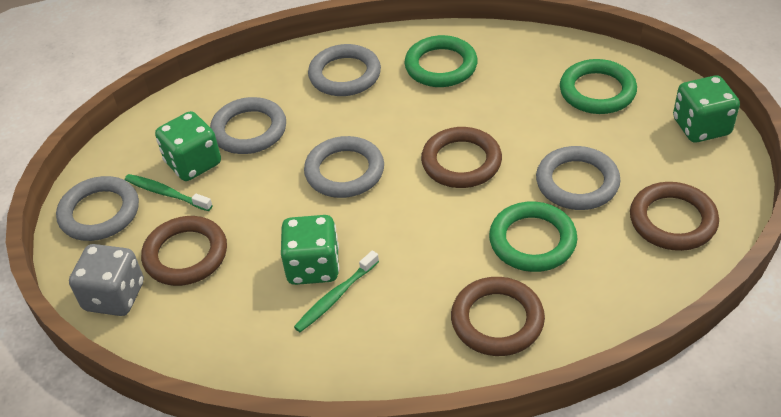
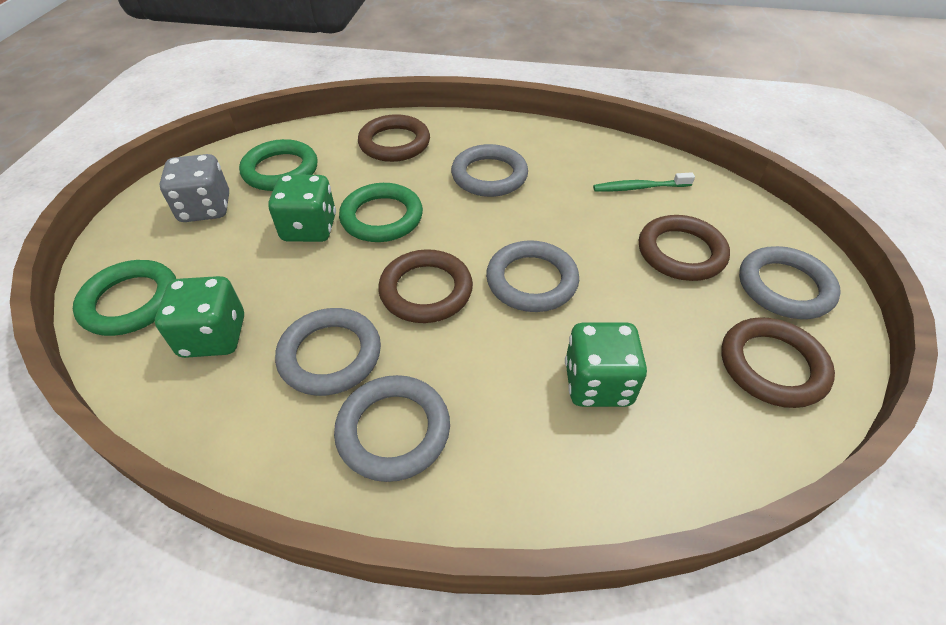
green toothbrush: 2 -> 1

